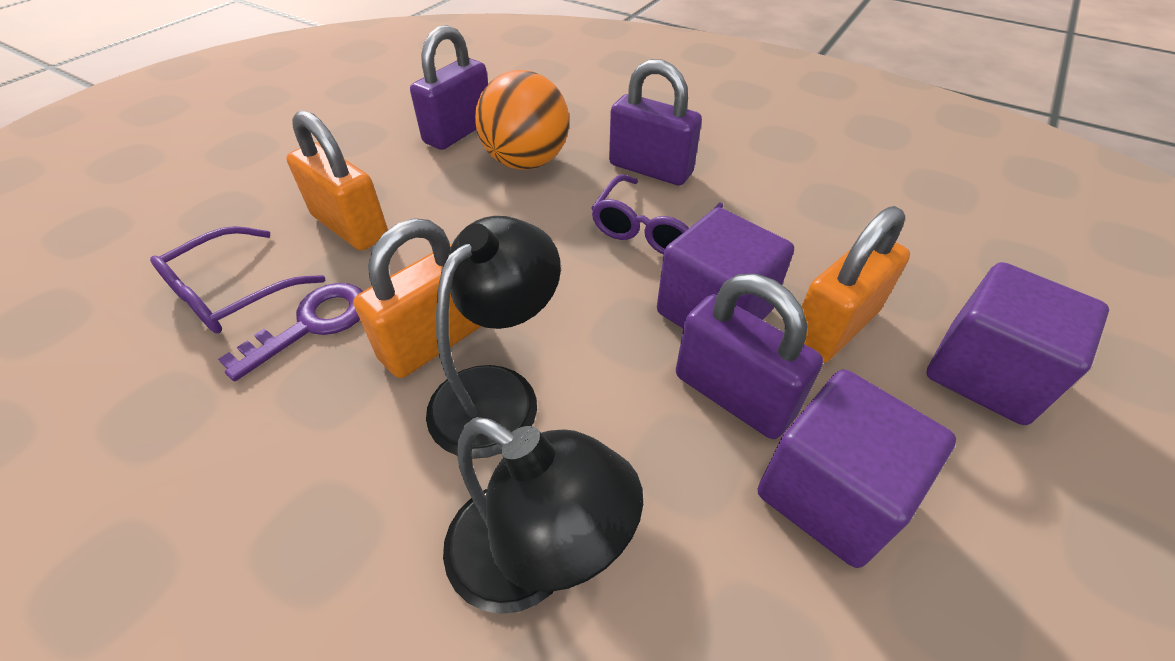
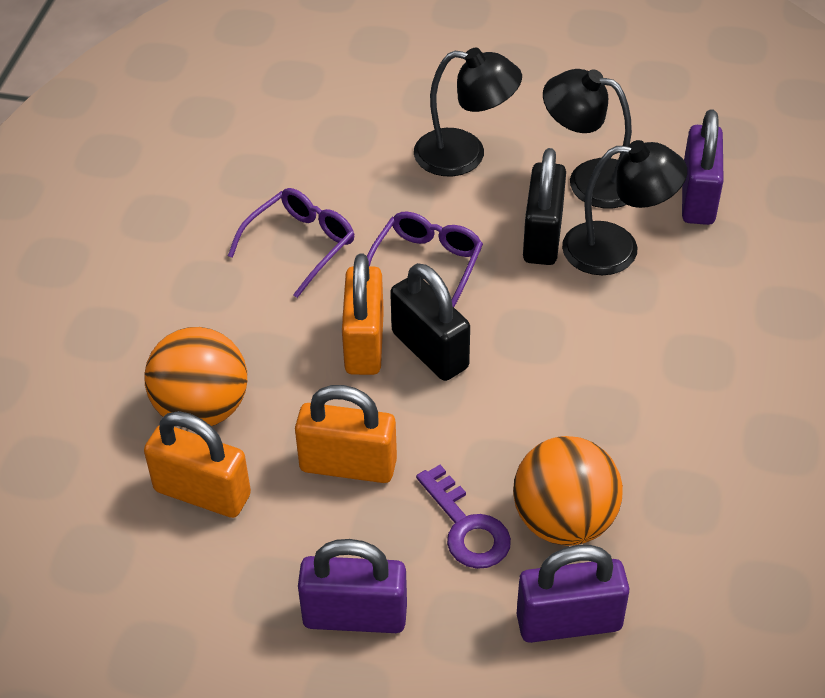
black lamp: 2 -> 3
black padlock: 0 -> 2
orange ball: 1 -> 2
purple cube: 3 -> 0

